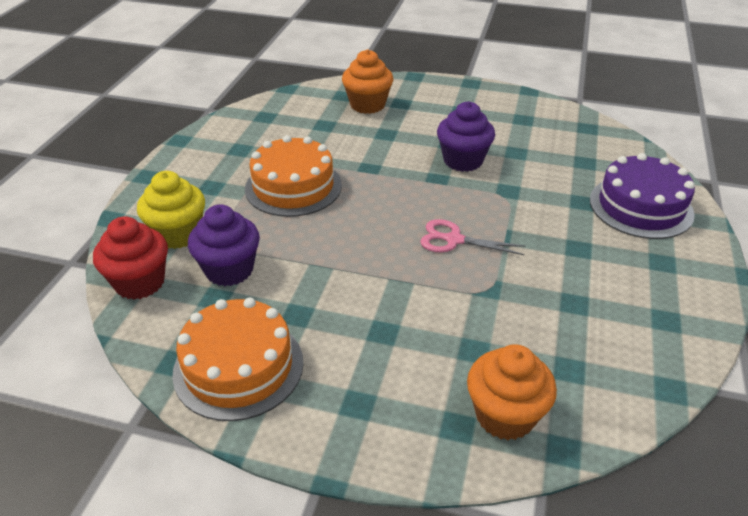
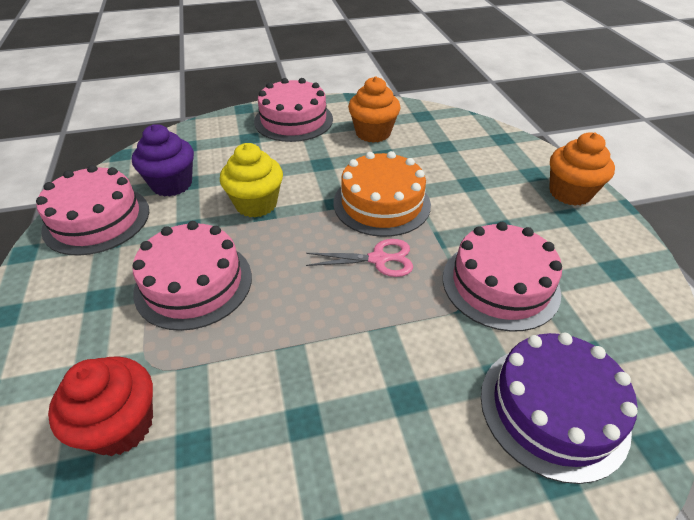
orange cake: 2 -> 1
pink cake: 0 -> 4
purple cupcake: 2 -> 1

